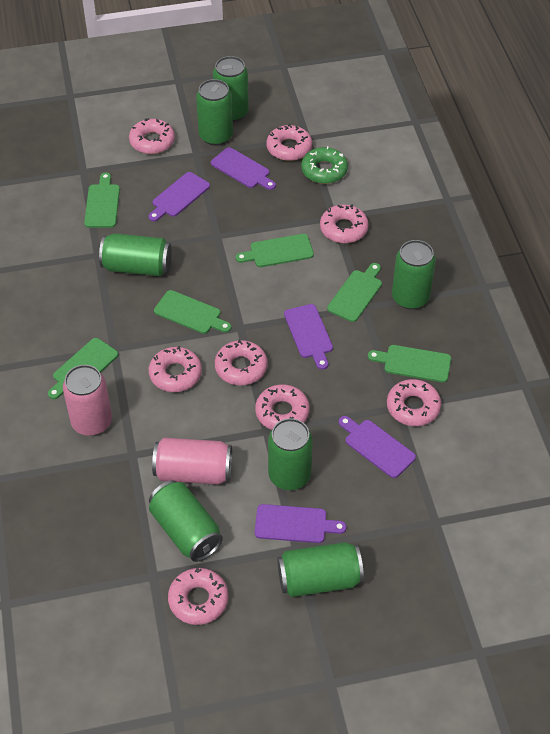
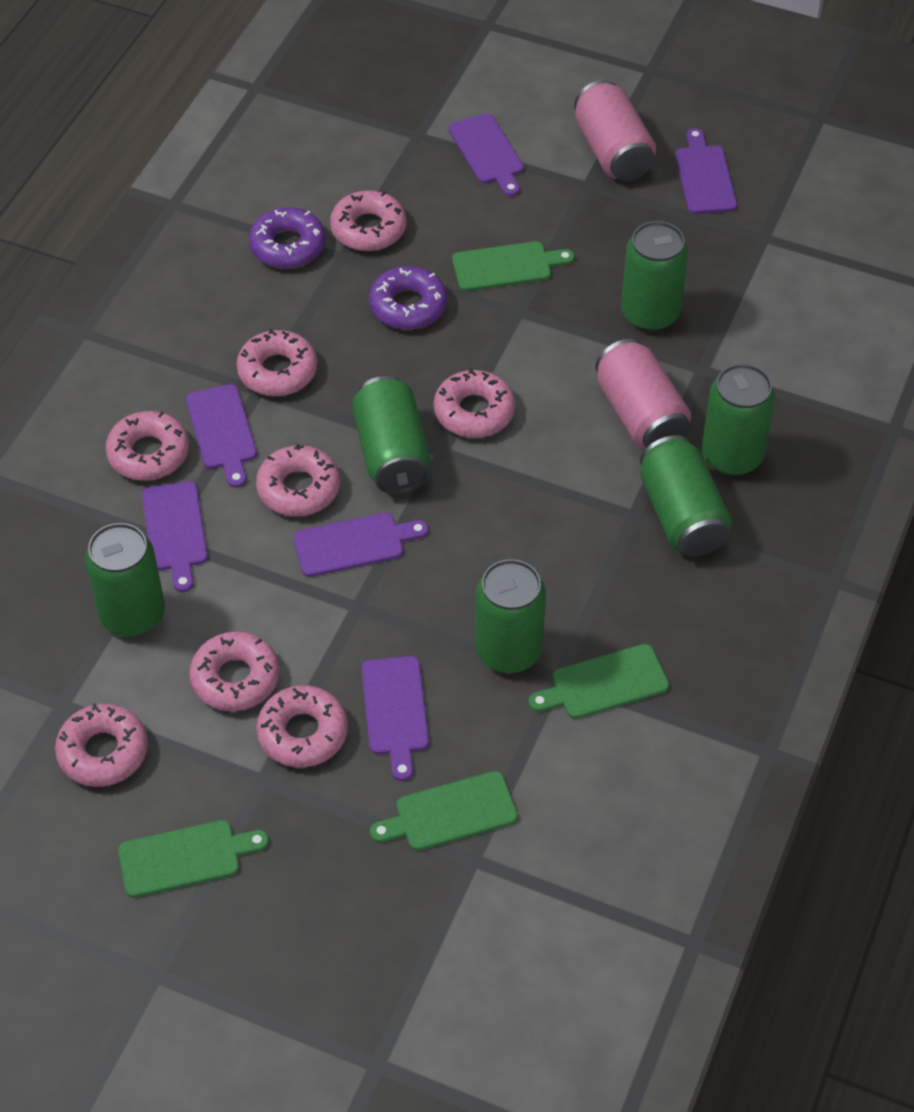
green can: 7 -> 6
green cutting board: 6 -> 4
green donut: 1 -> 0
purple cutting board: 5 -> 6
purple donut: 0 -> 2

